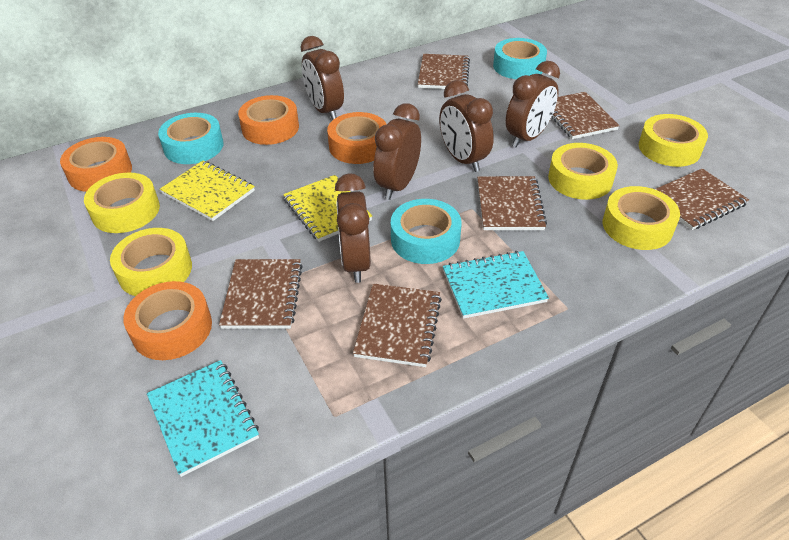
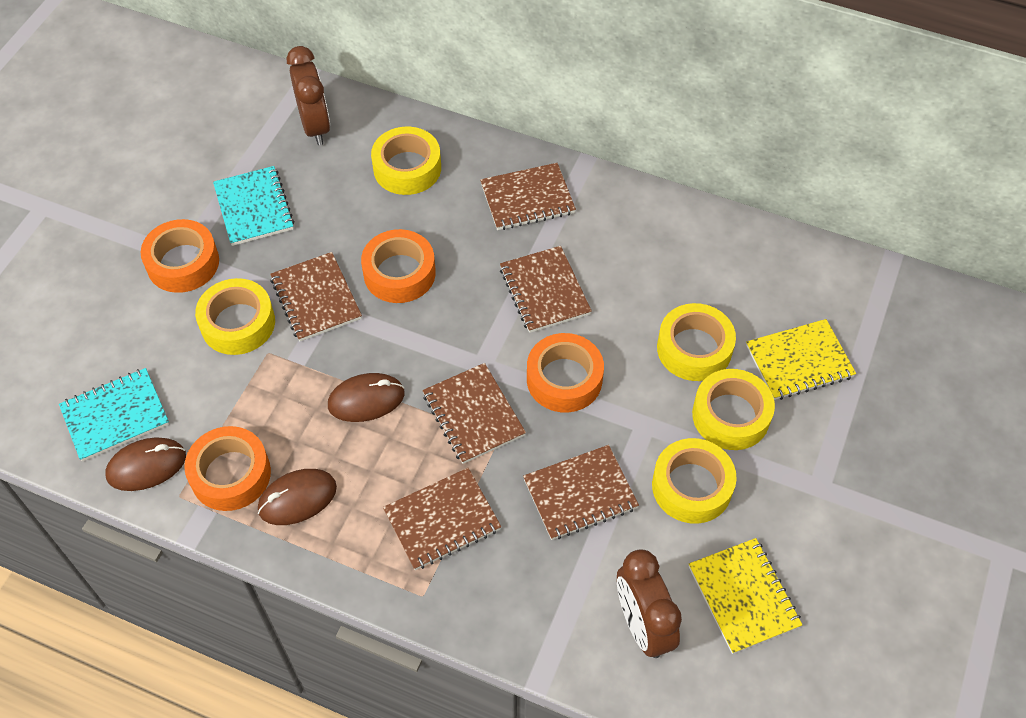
brown clock: 5 -> 2
brown mouse: 0 -> 3
turquoise tape: 3 -> 0

